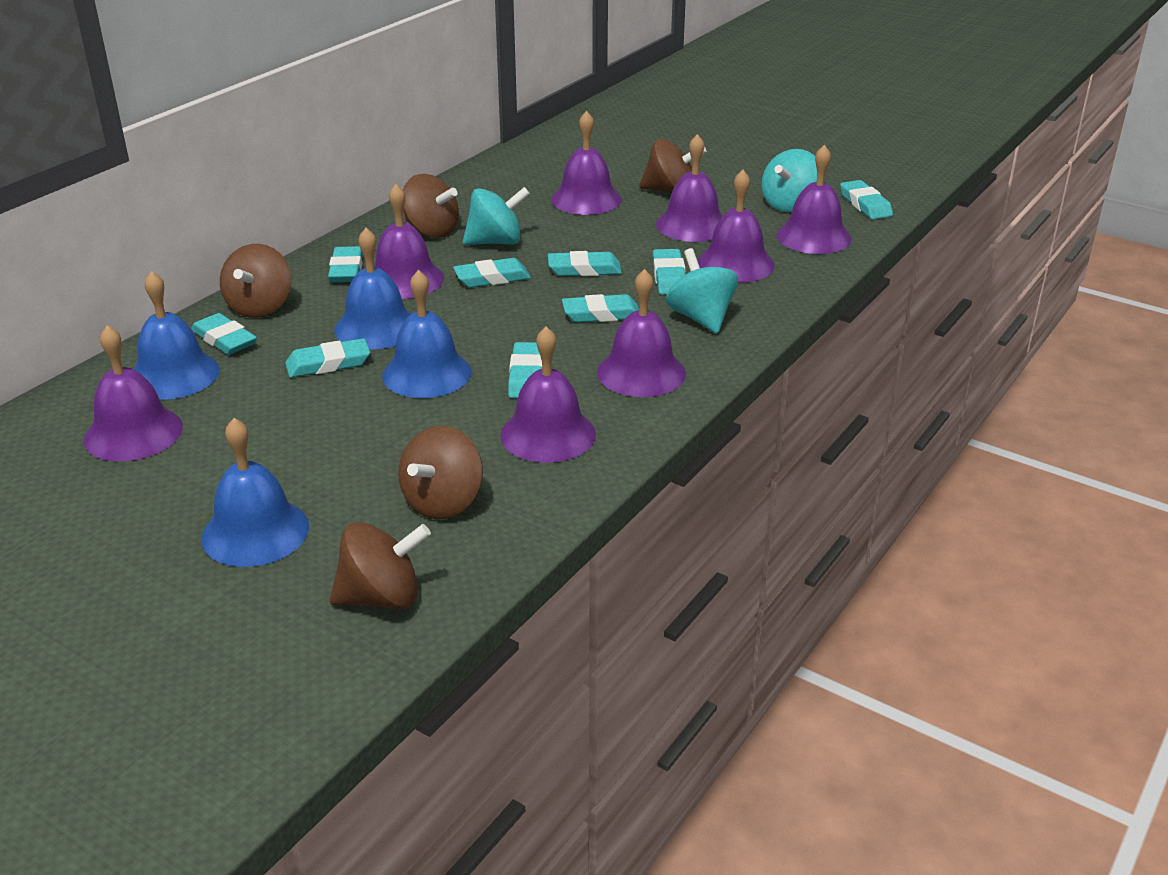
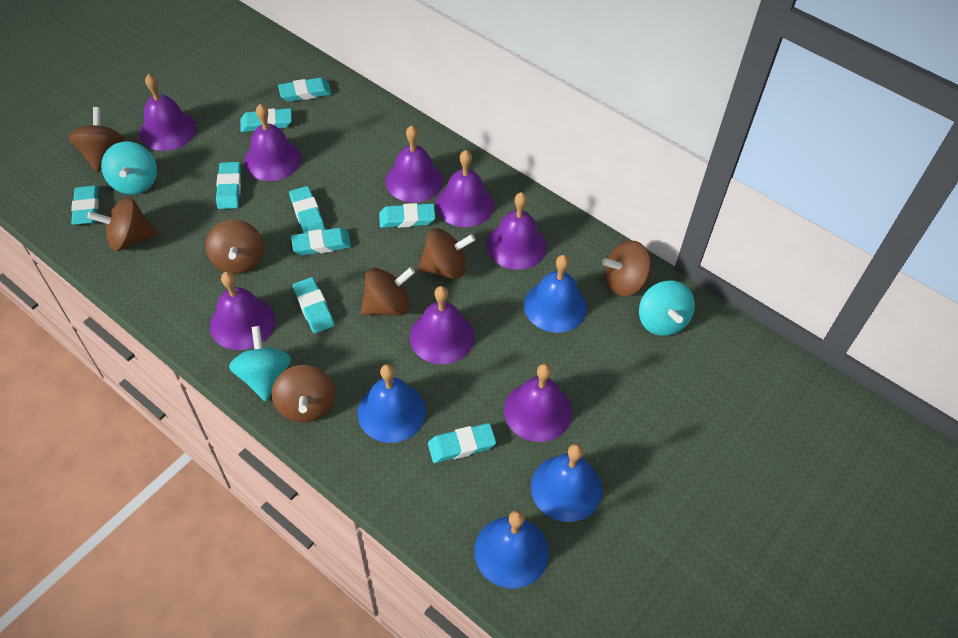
brown spinning top: 5 -> 7

